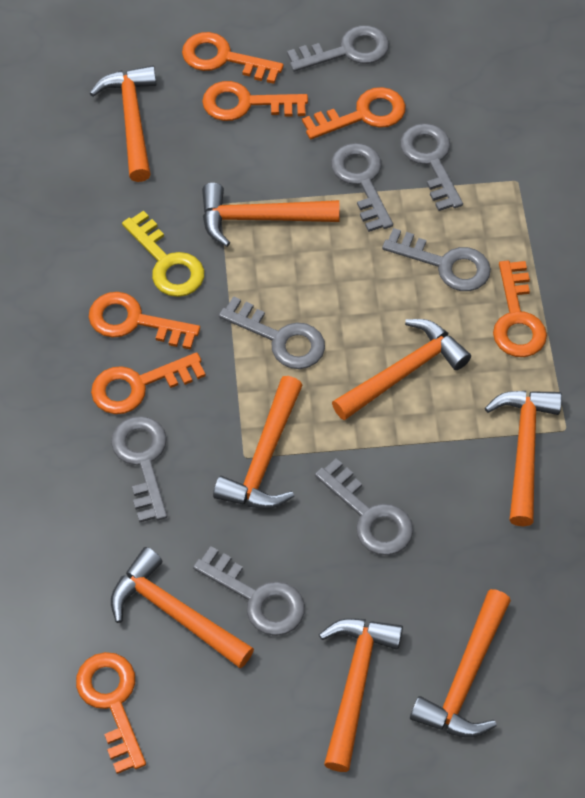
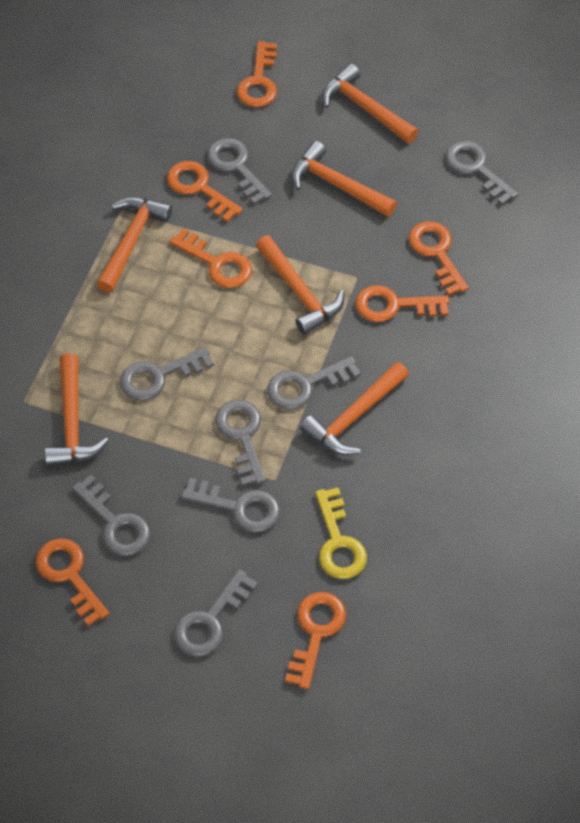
orange hammer: 8 -> 6

